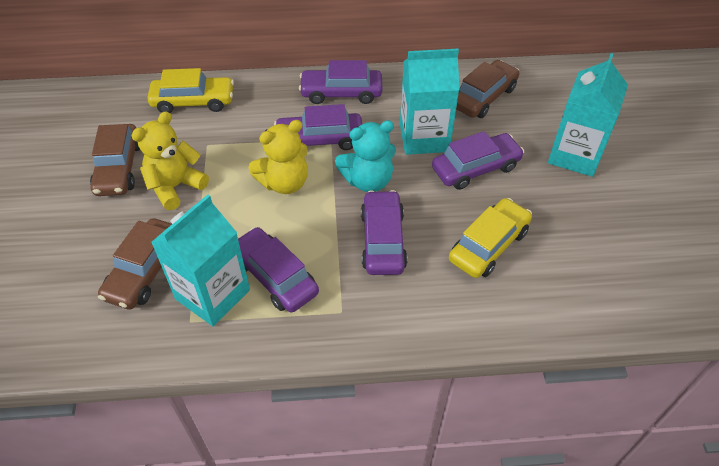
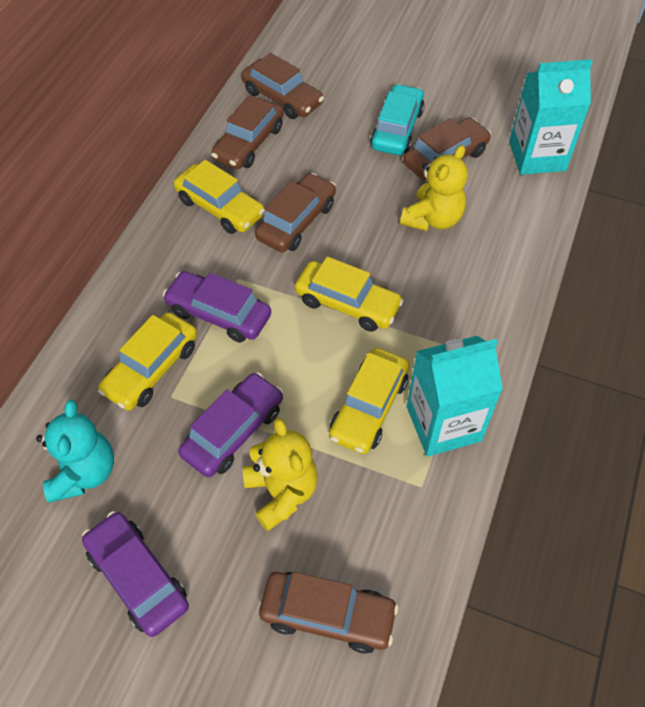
brown car: 3 -> 5
purple car: 5 -> 3
turquoise car: 0 -> 1
turquoise carton: 3 -> 2
yellow car: 2 -> 4

